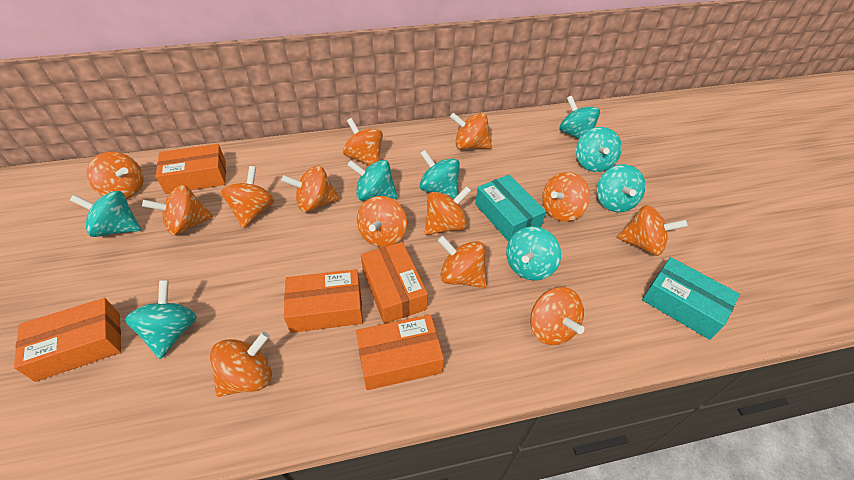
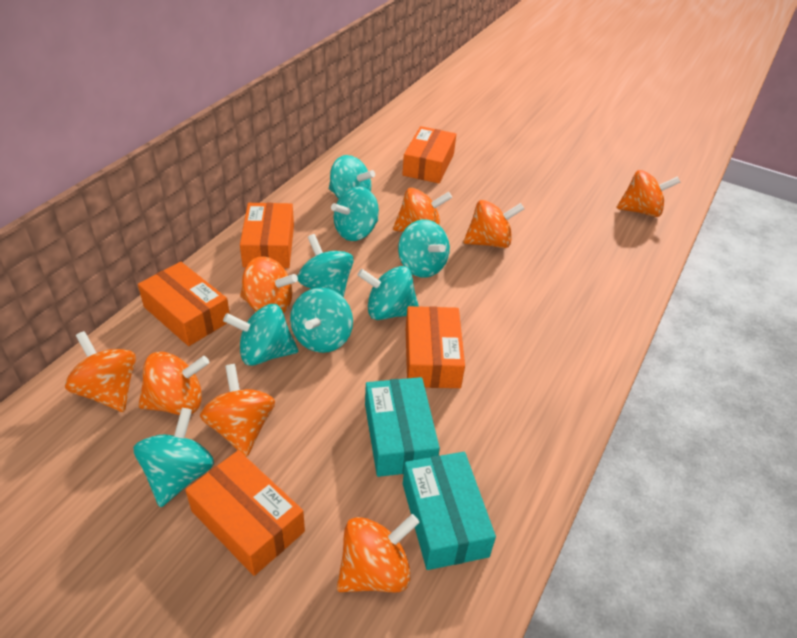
orange spinning top: 13 -> 8

